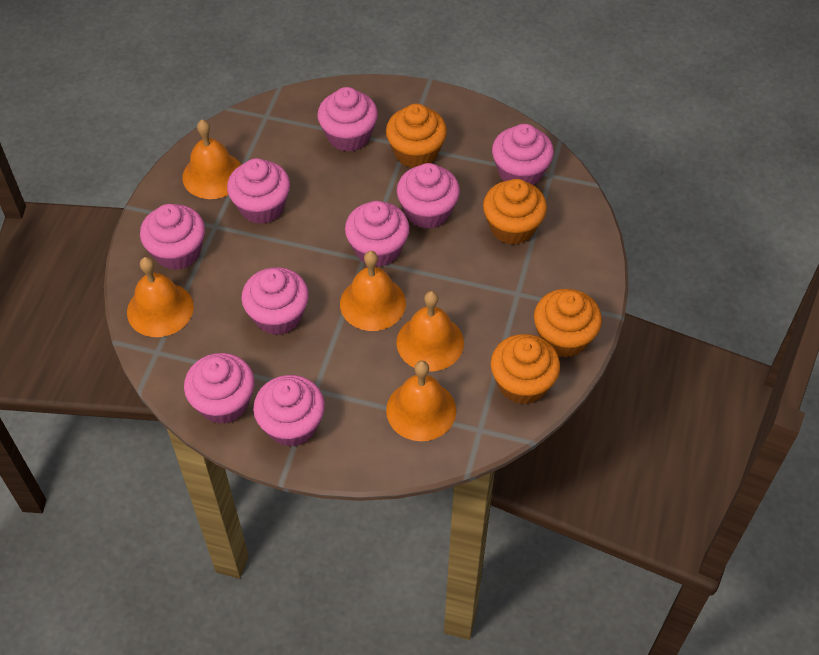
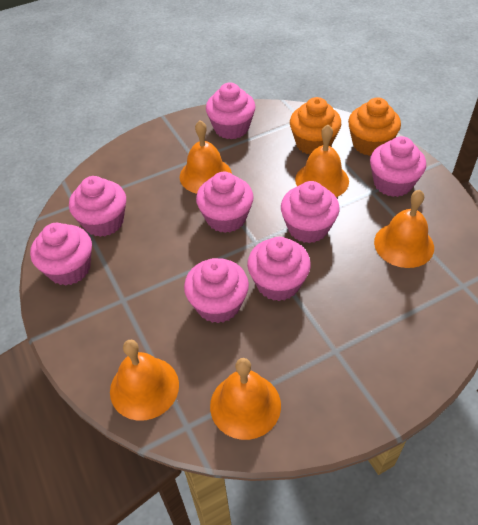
orange cupcake: 4 -> 2
pink cupcake: 9 -> 8

